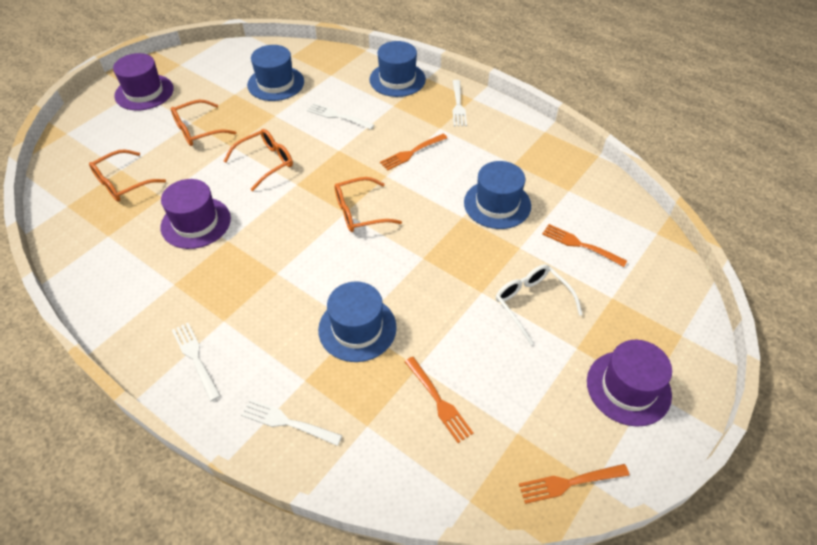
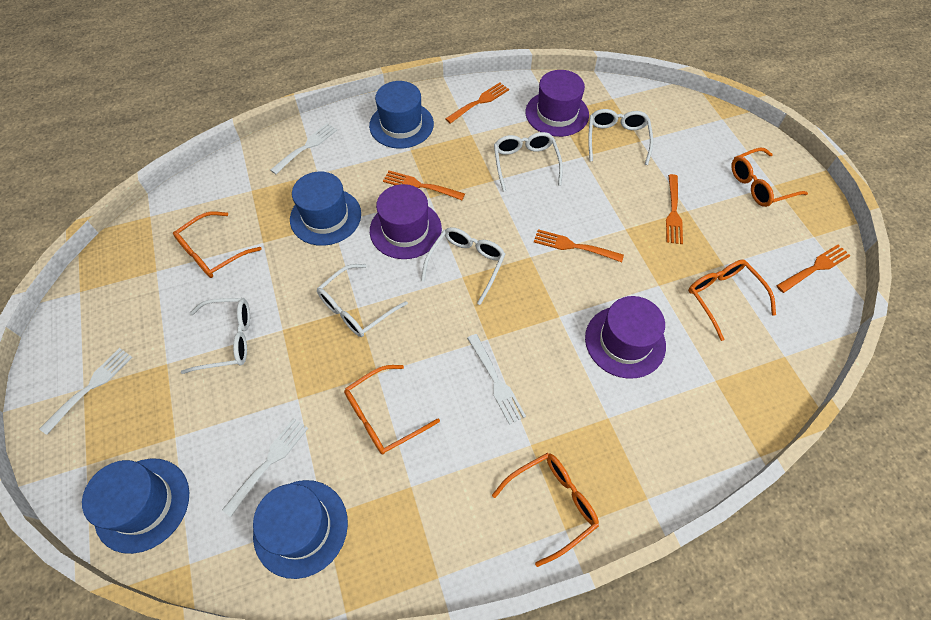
orange fork: 4 -> 5
orange glasses: 4 -> 5
white glasses: 1 -> 5

